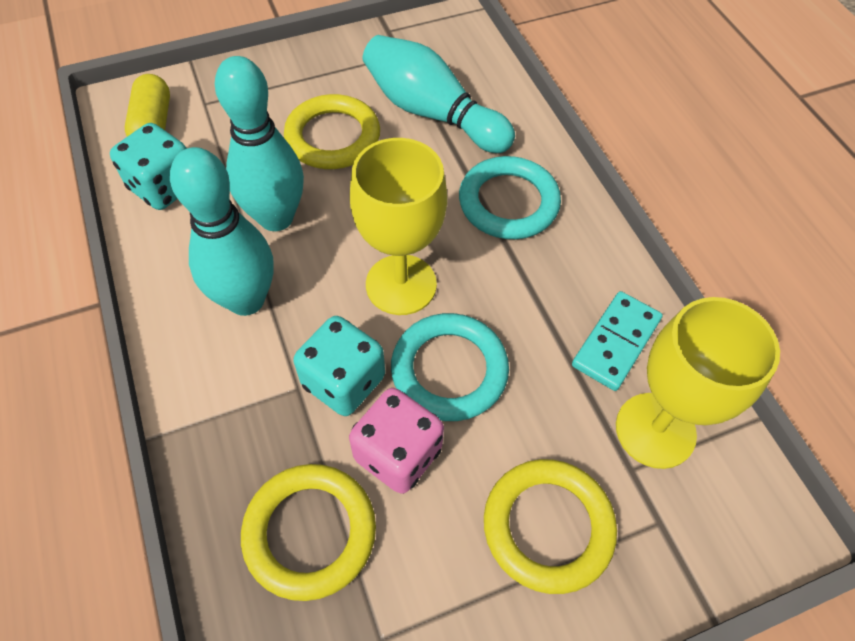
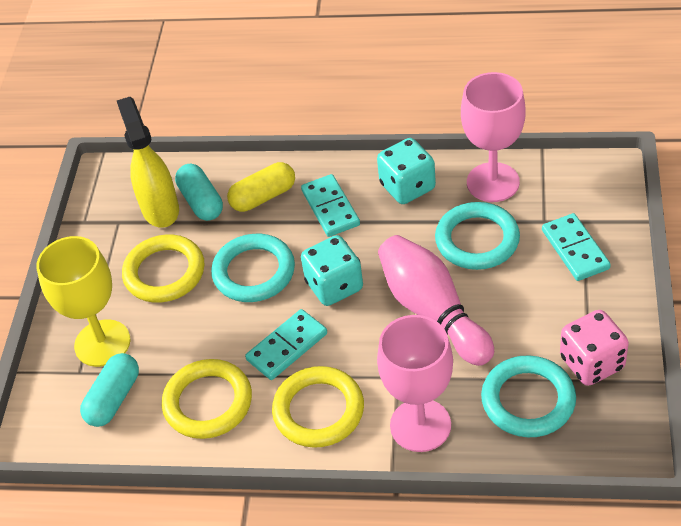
pink bowling pin: 0 -> 1
pink goblet: 0 -> 2
turquoise bowling pin: 3 -> 0
turquoise capsule: 0 -> 2
turquoise domino: 1 -> 3
turquoise ring: 2 -> 3
yellow goblet: 2 -> 1
yellow spray bottle: 0 -> 1

